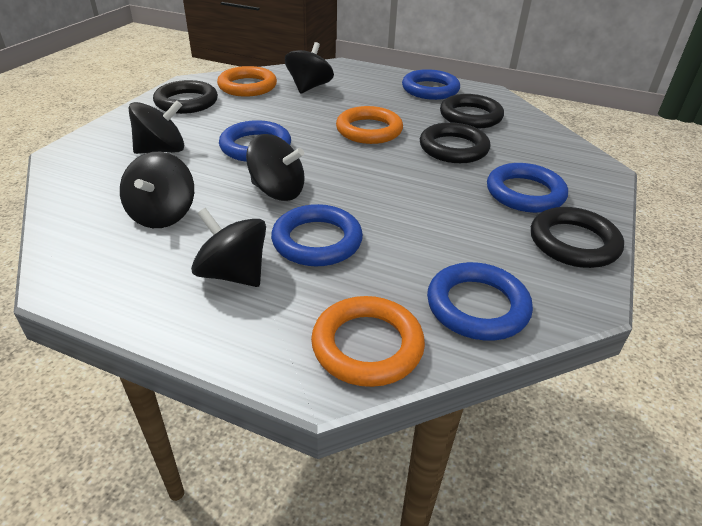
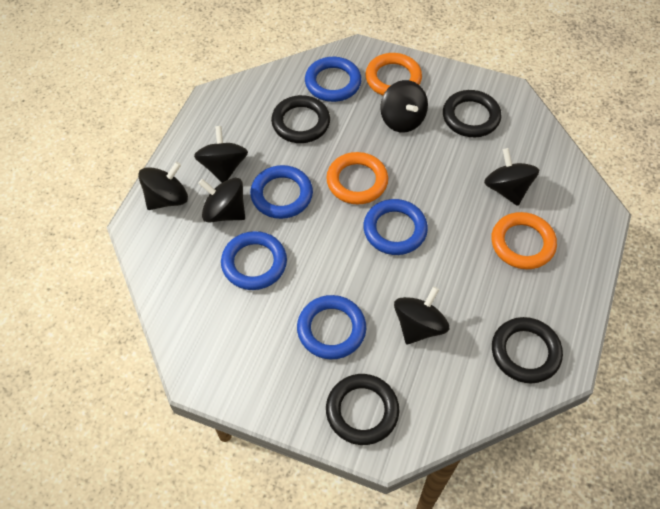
black spinning top: 5 -> 6

